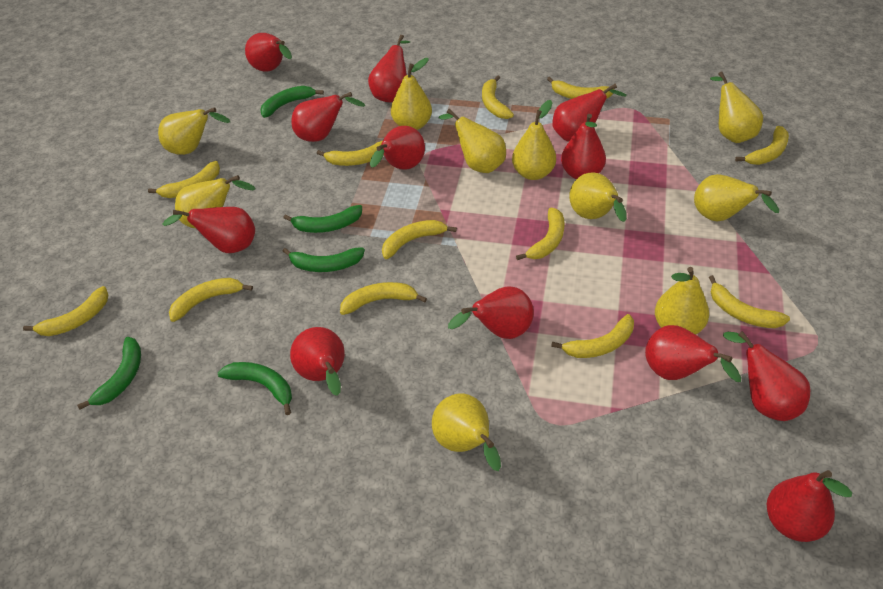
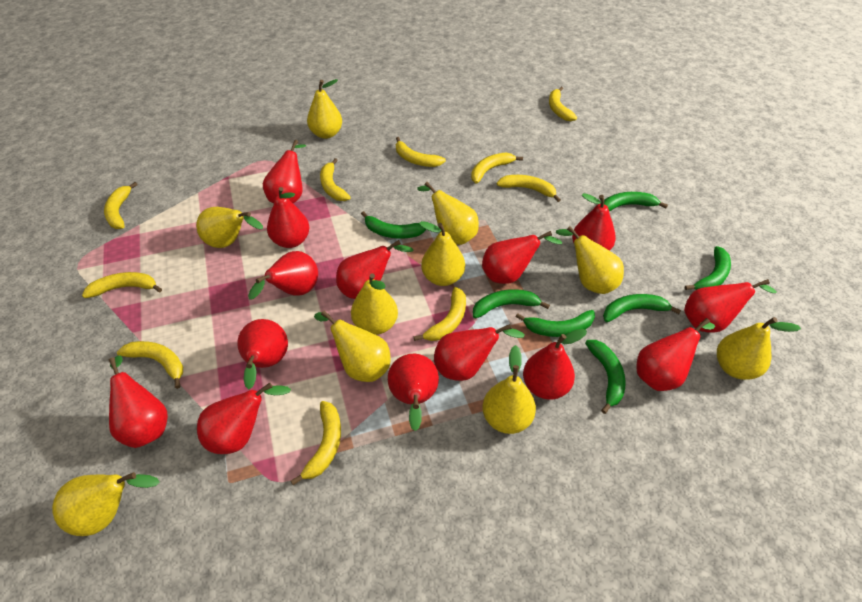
green banana: 5 -> 7
red pear: 12 -> 14
yellow banana: 12 -> 10

